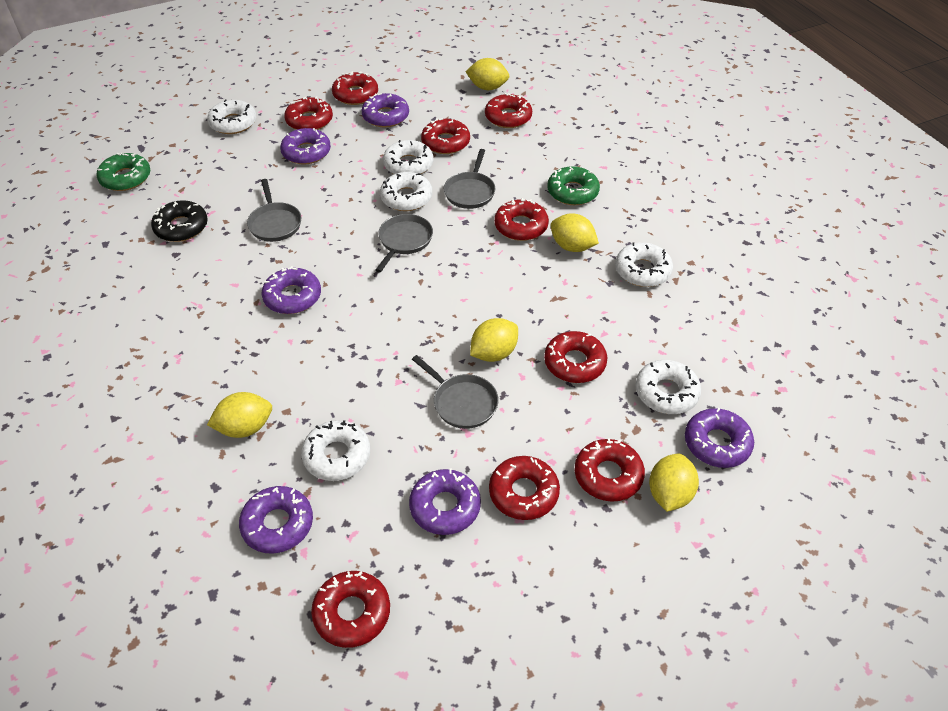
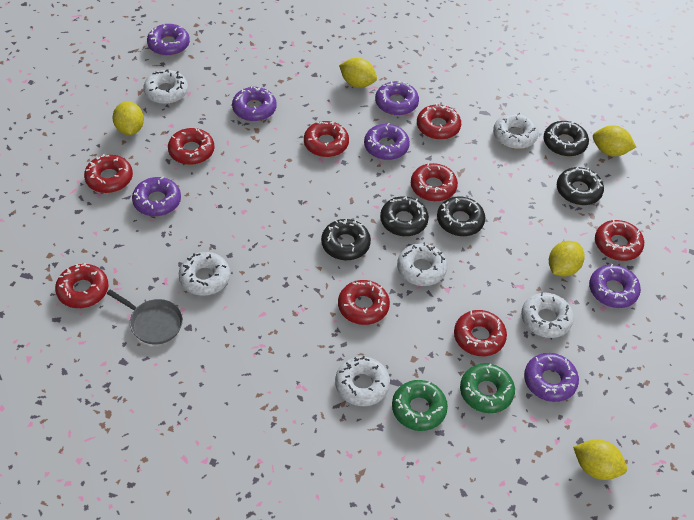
black donut: 1 -> 5
grey pan: 4 -> 1
purple donut: 6 -> 7

